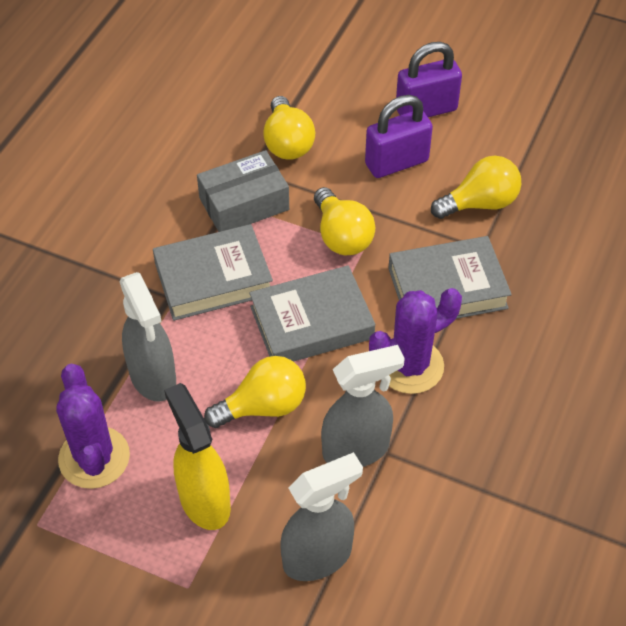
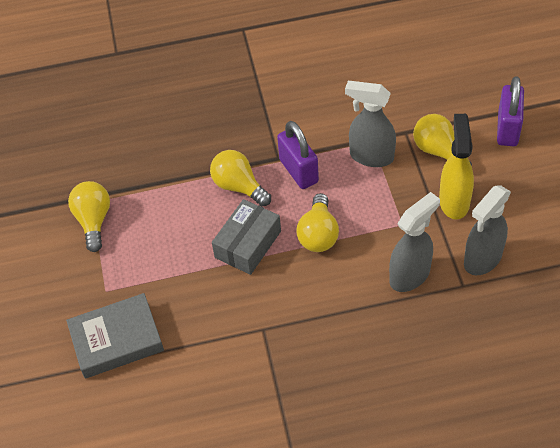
grey book: 3 -> 1
purple cactus: 2 -> 0

